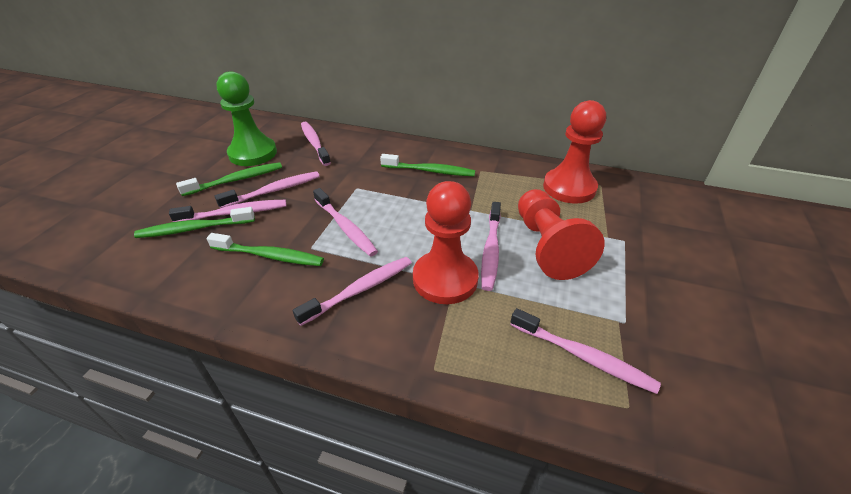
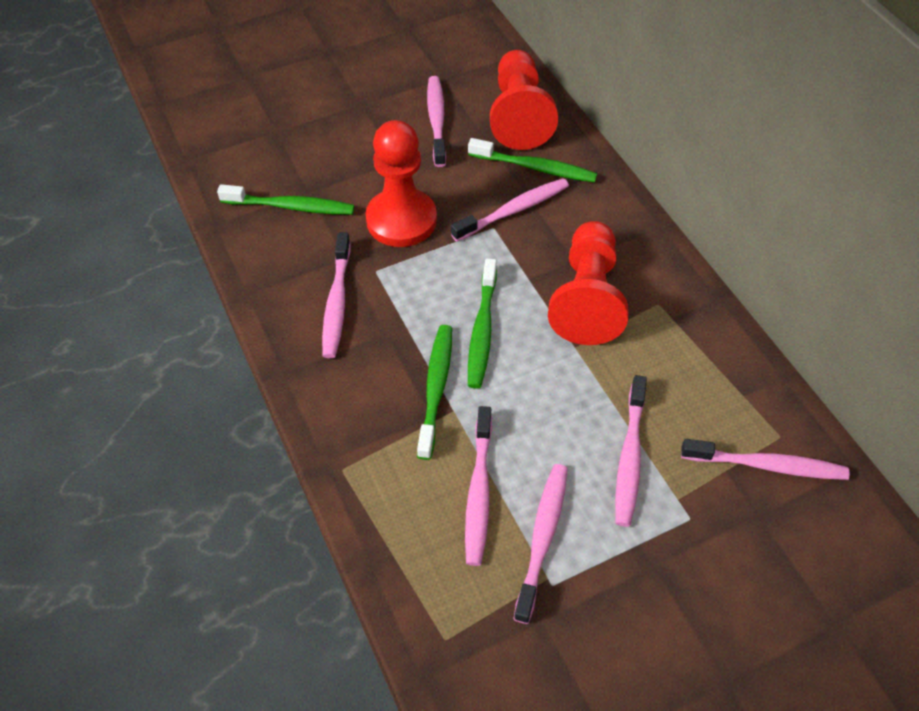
green pawn: 1 -> 0

